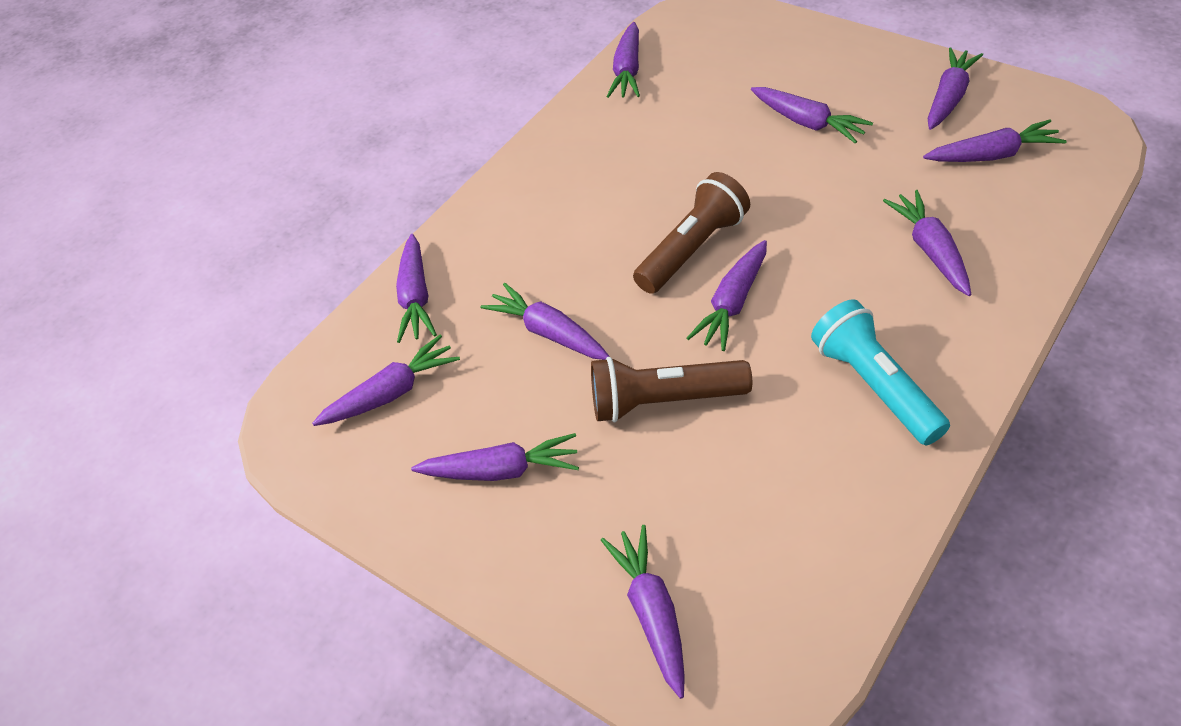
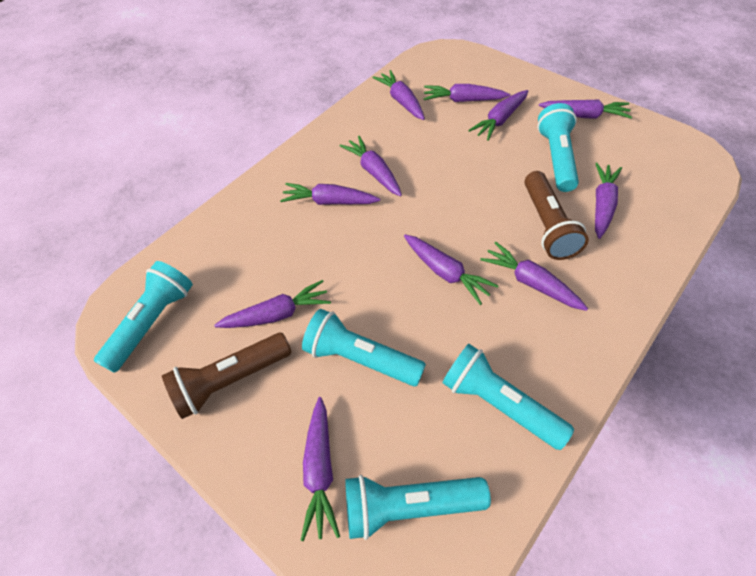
turquoise flashlight: 1 -> 5

